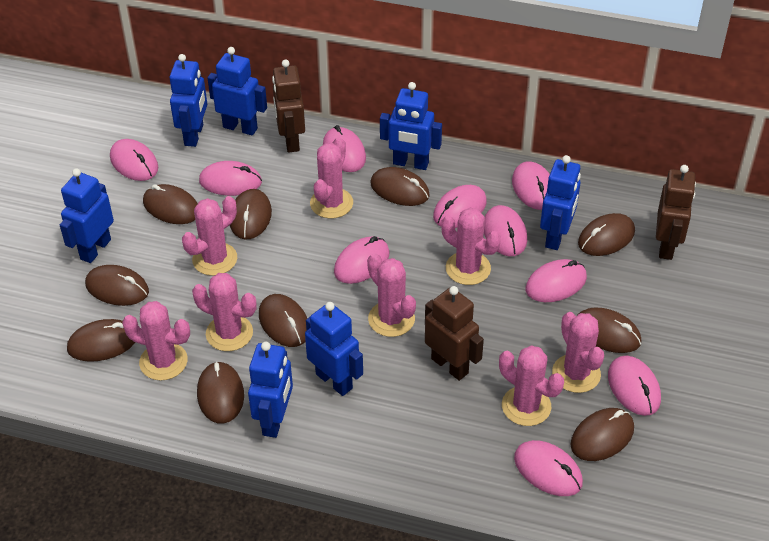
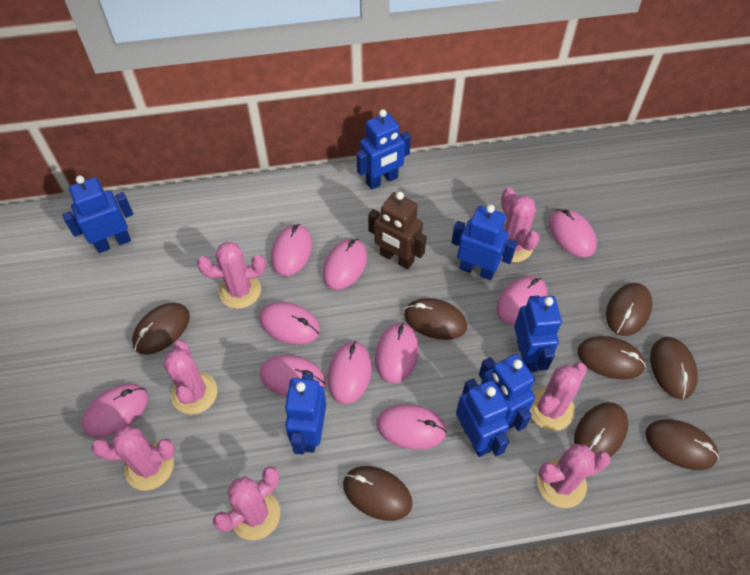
brown mouse: 10 -> 8
brown robot: 3 -> 1
pink cactus: 8 -> 7

